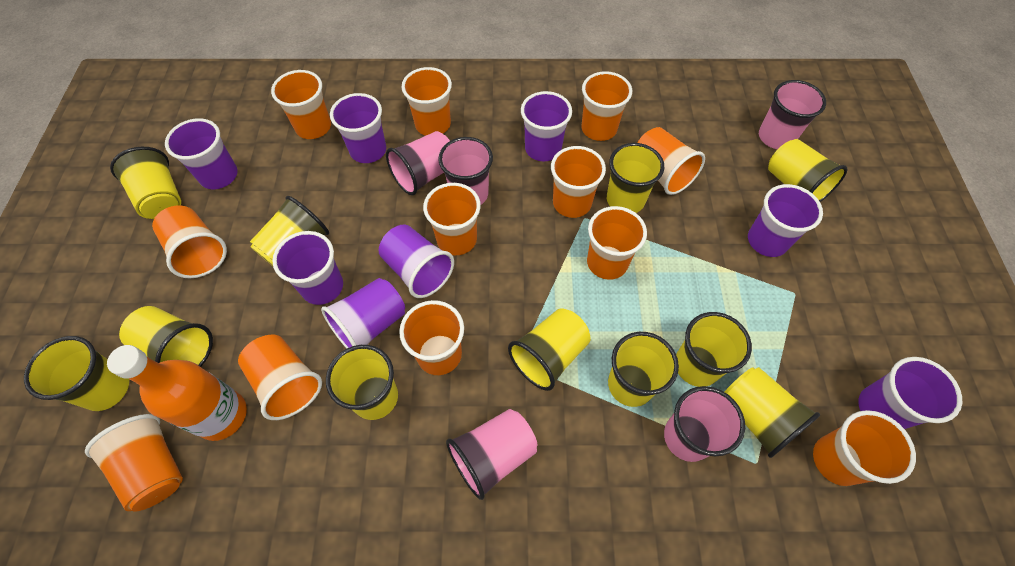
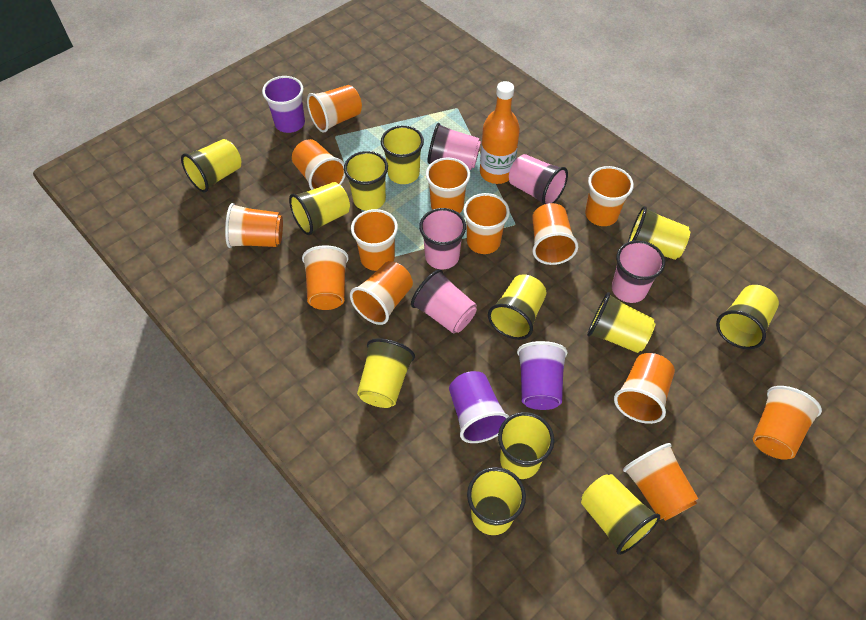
orange cup: 12 -> 13
purple cup: 8 -> 3
yellow cup: 11 -> 12

